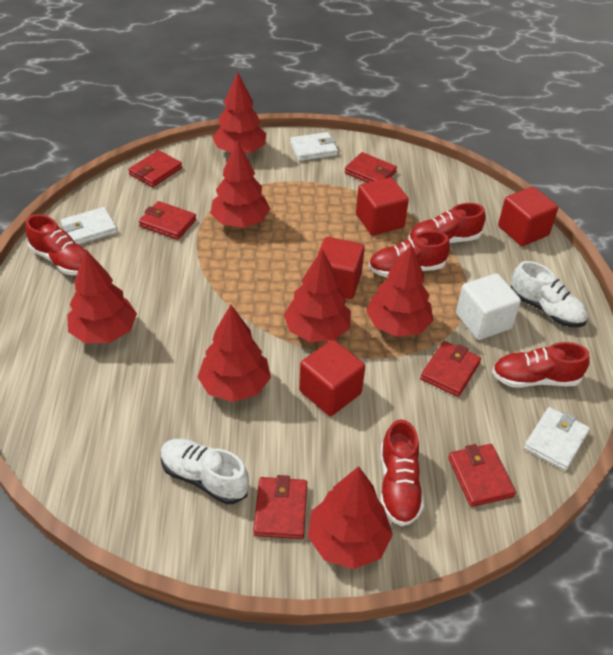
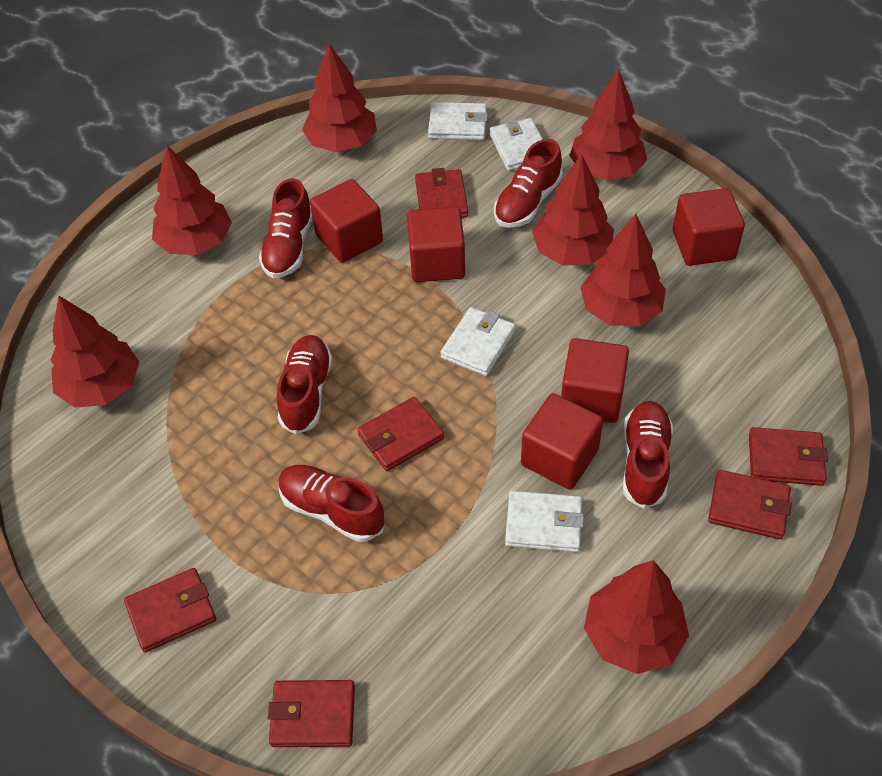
red cube: 4 -> 5
white cube: 1 -> 0
white shoe: 2 -> 0
white wallet: 3 -> 4

